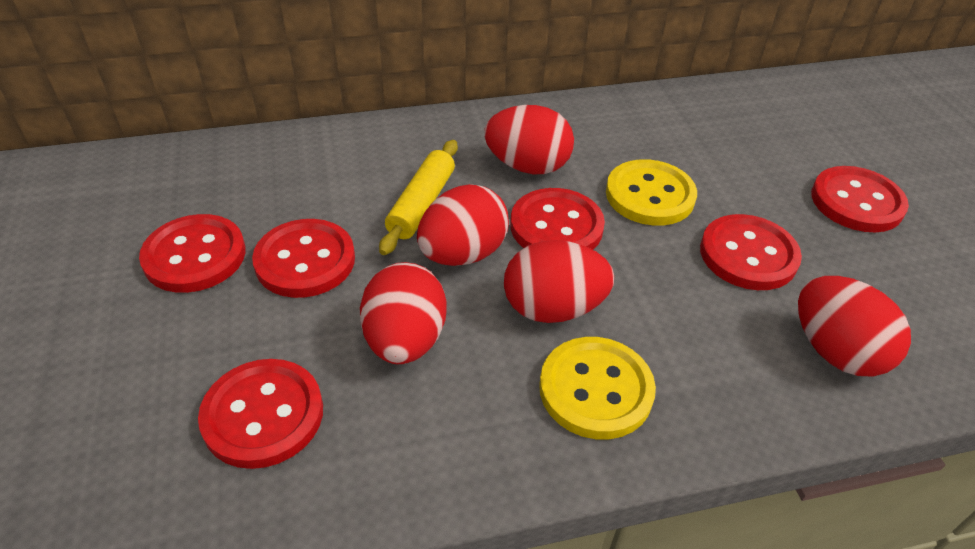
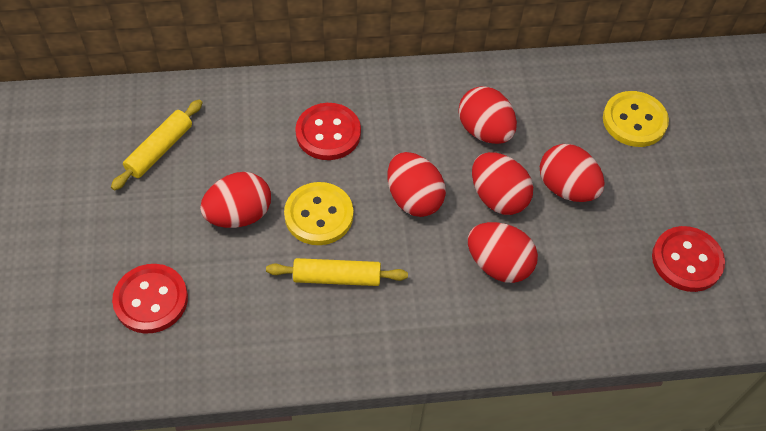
red button: 6 -> 3
red egg: 5 -> 6
yellow rolling pin: 1 -> 2

